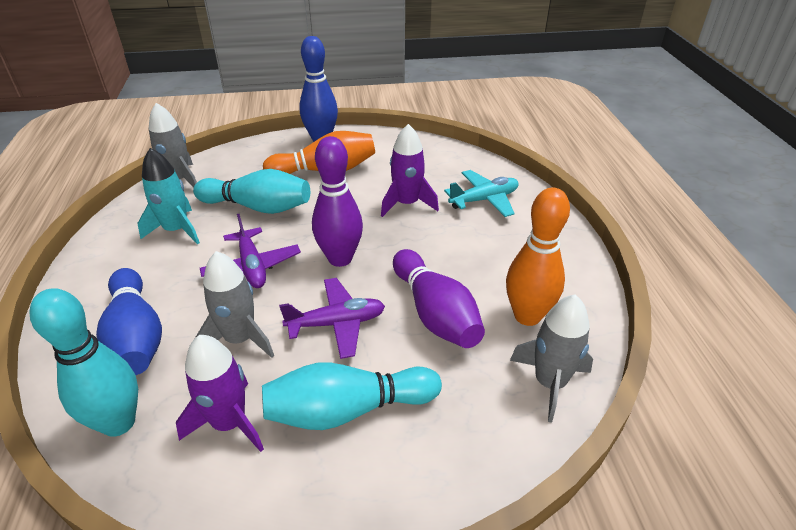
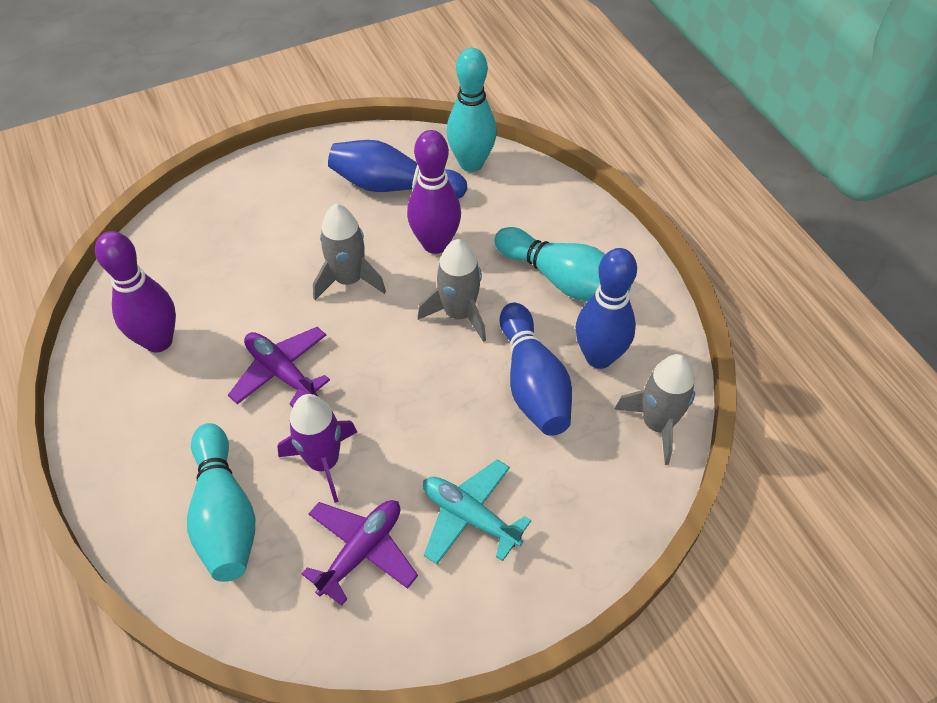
blue bowling pin: 2 -> 3
orange bowling pin: 2 -> 0
purple rocket: 2 -> 1
turquoise rocket: 1 -> 0

